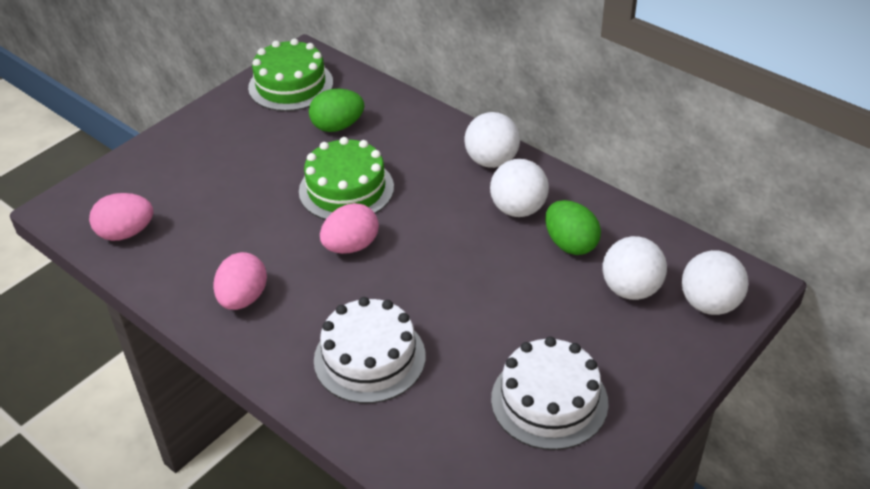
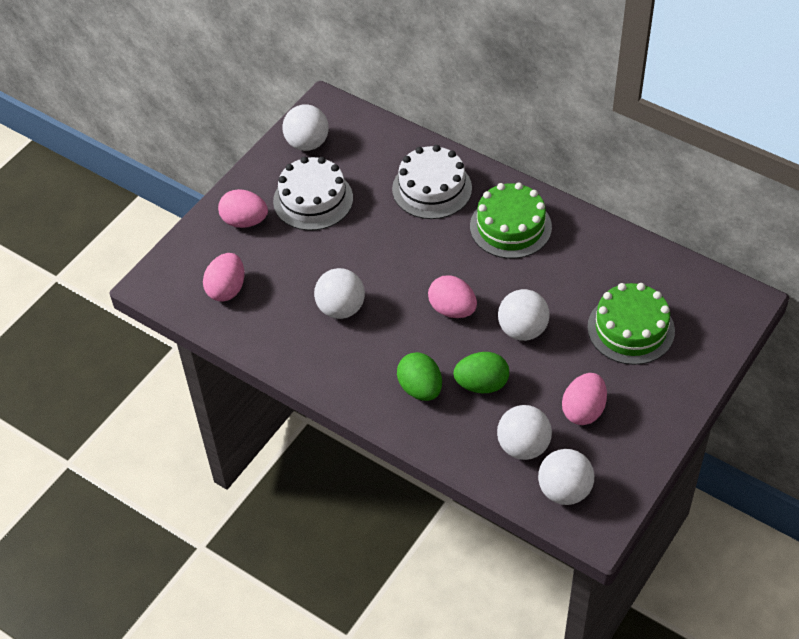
pink egg: 3 -> 4
white ball: 4 -> 5

